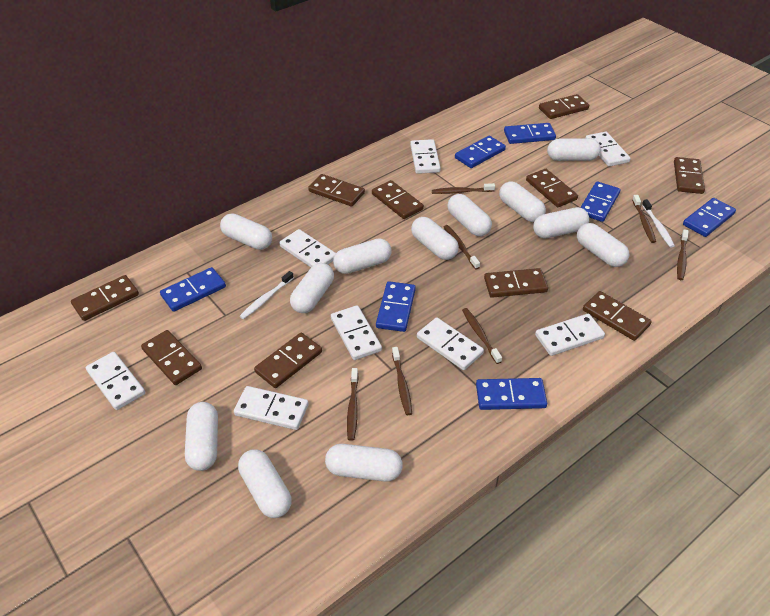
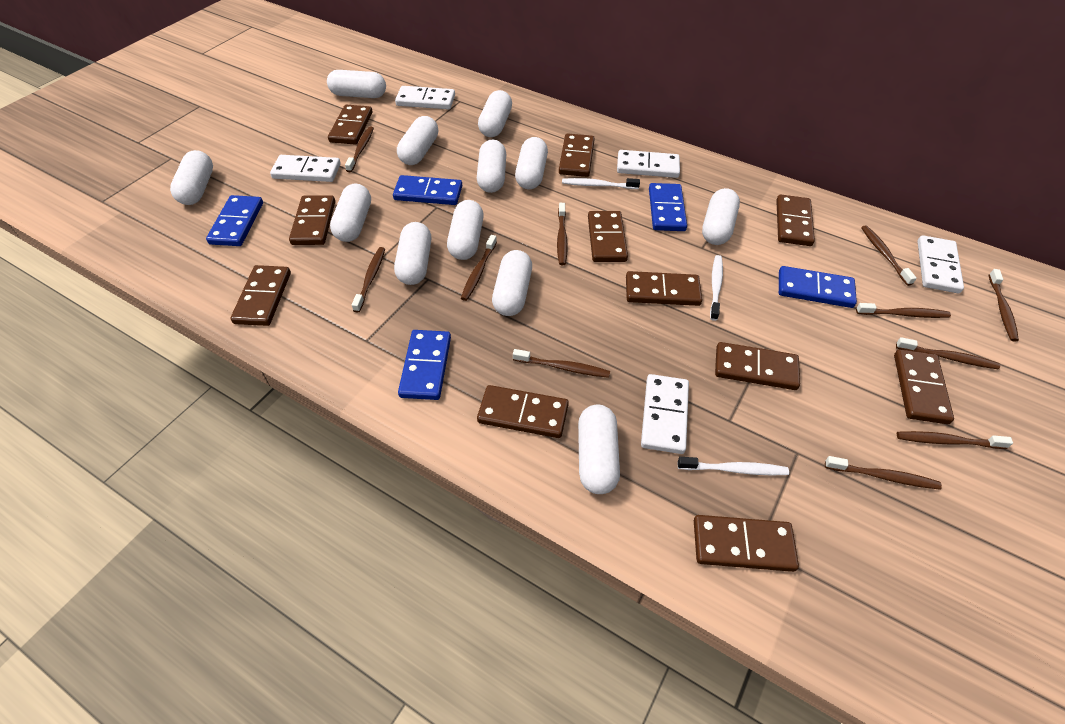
blue domino: 7 -> 5
brown domino: 10 -> 11
brown toothbrush: 7 -> 11
white domino: 8 -> 5
white toothbrush: 2 -> 3

